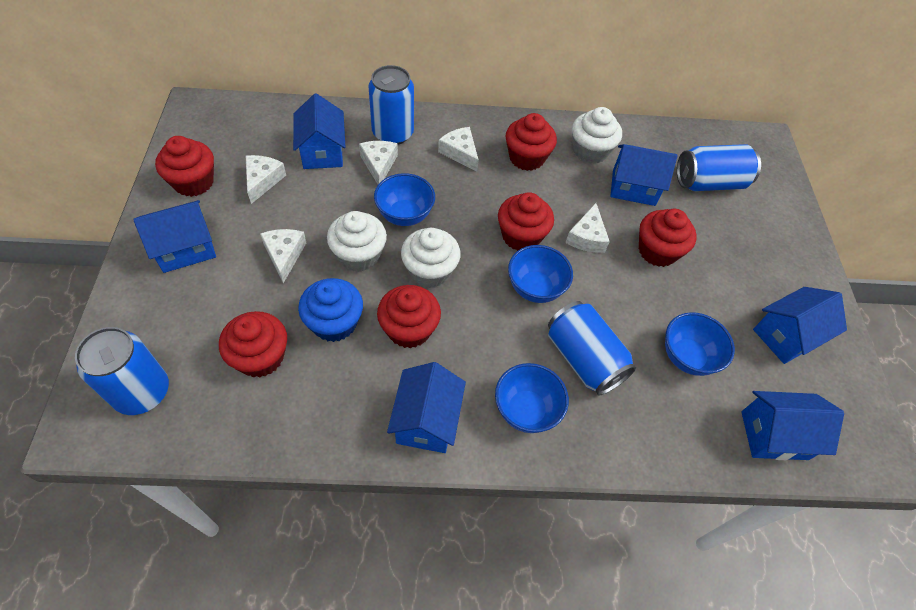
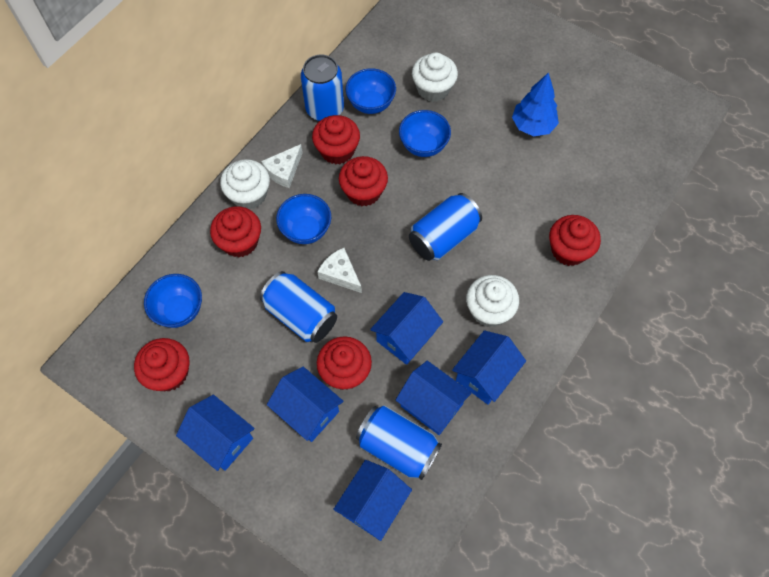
blue cupcake: 1 -> 0
blue tree: 0 -> 1
white cheese: 5 -> 2

